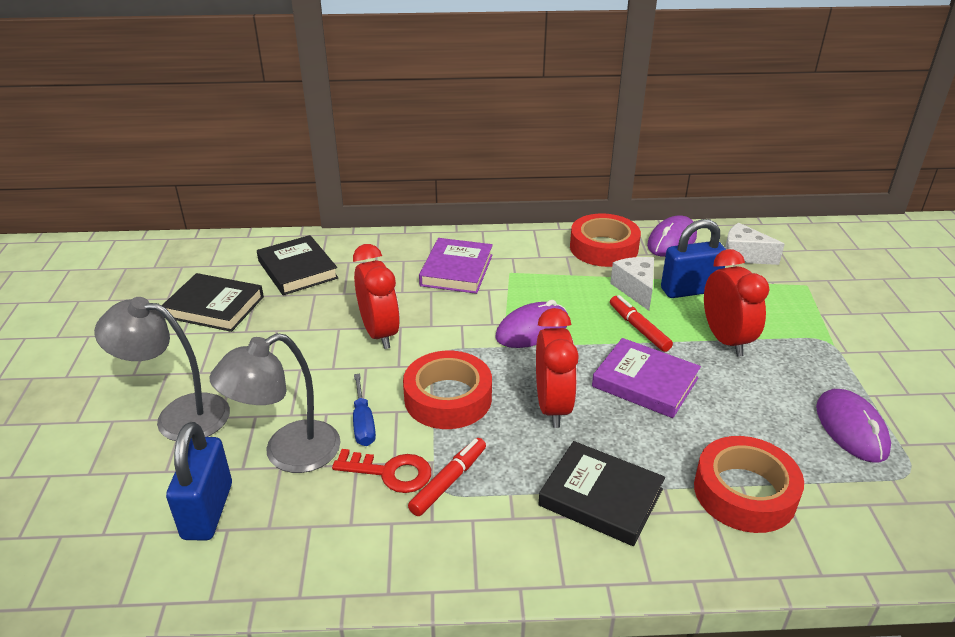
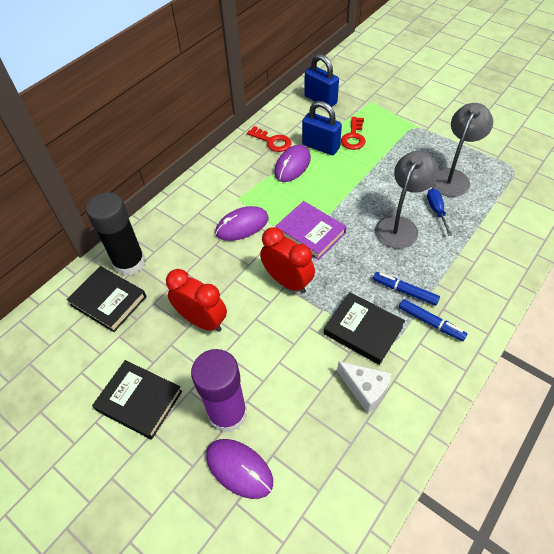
black glue stick: 0 -> 1
blue marker: 0 -> 2
purple book: 2 -> 1
purple glue stick: 0 -> 1
red clock: 3 -> 2
red key: 1 -> 2
red marker: 2 -> 0
red tape: 3 -> 0
white cheese: 2 -> 1

